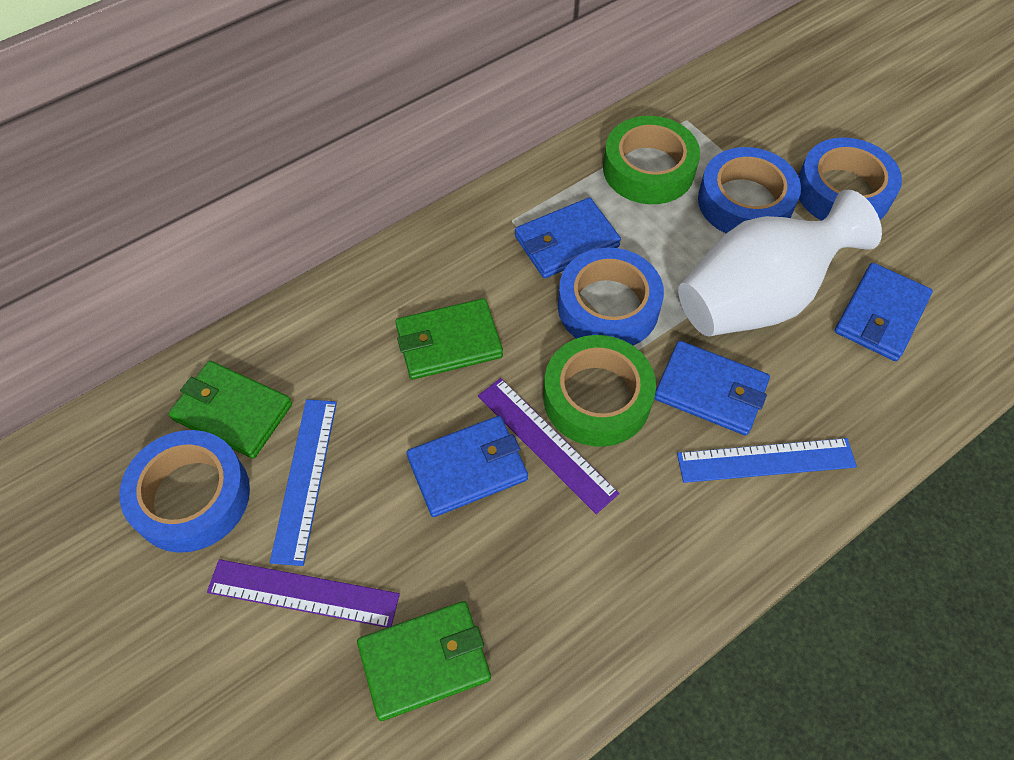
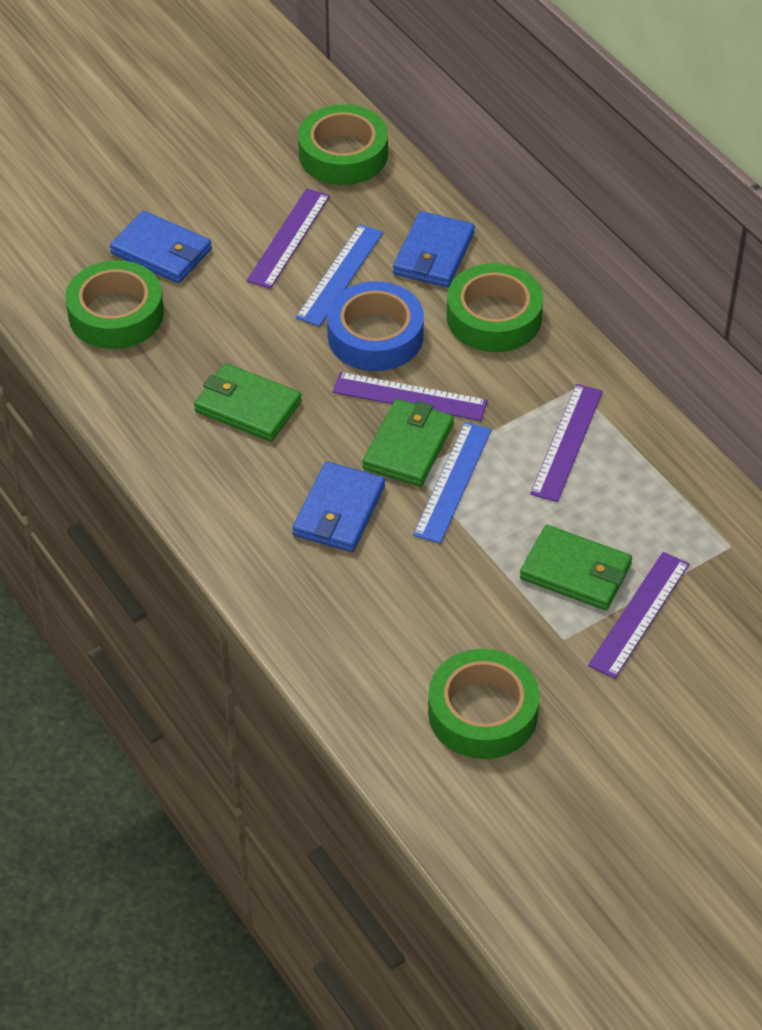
blue tape: 4 -> 1
blue wallet: 4 -> 3
green tape: 2 -> 4
purple ruler: 2 -> 4
white vase: 1 -> 0

